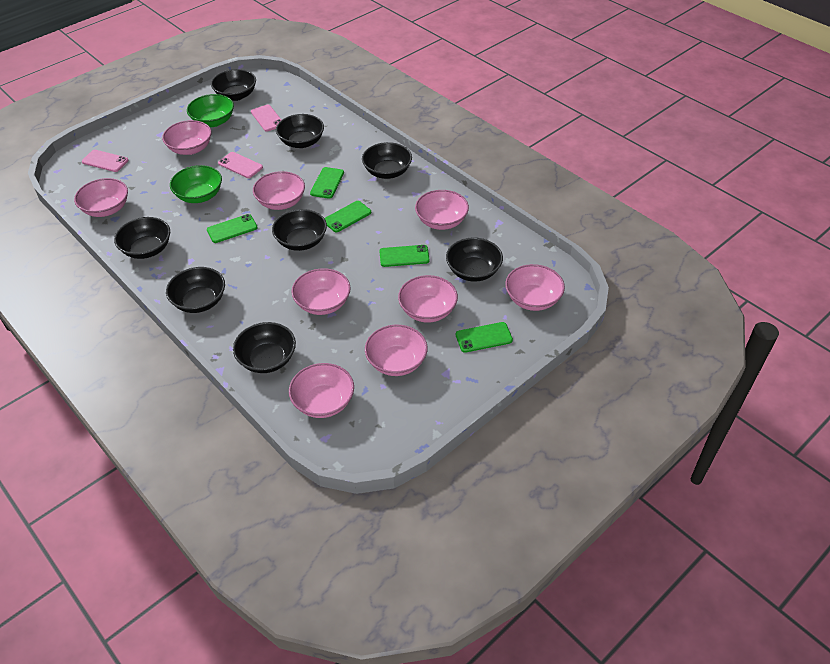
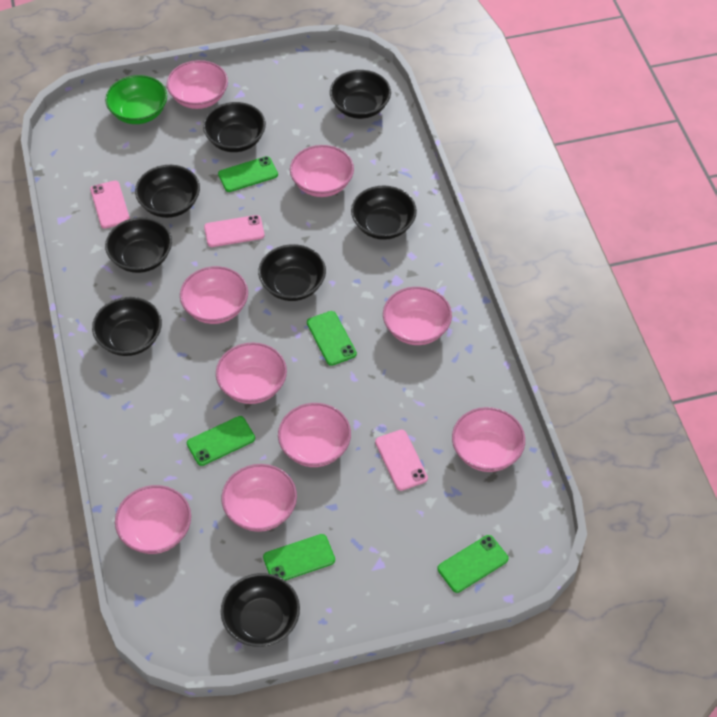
green bowl: 2 -> 1

